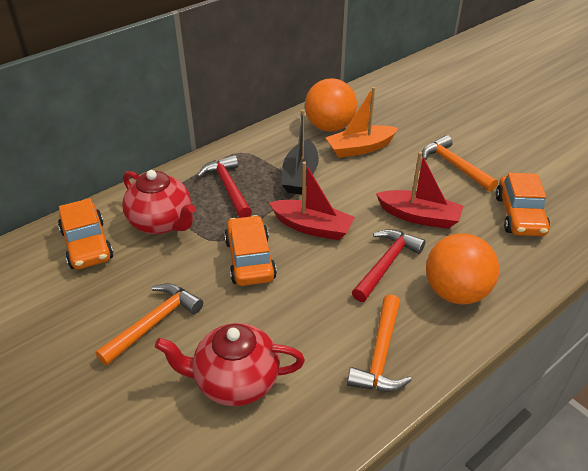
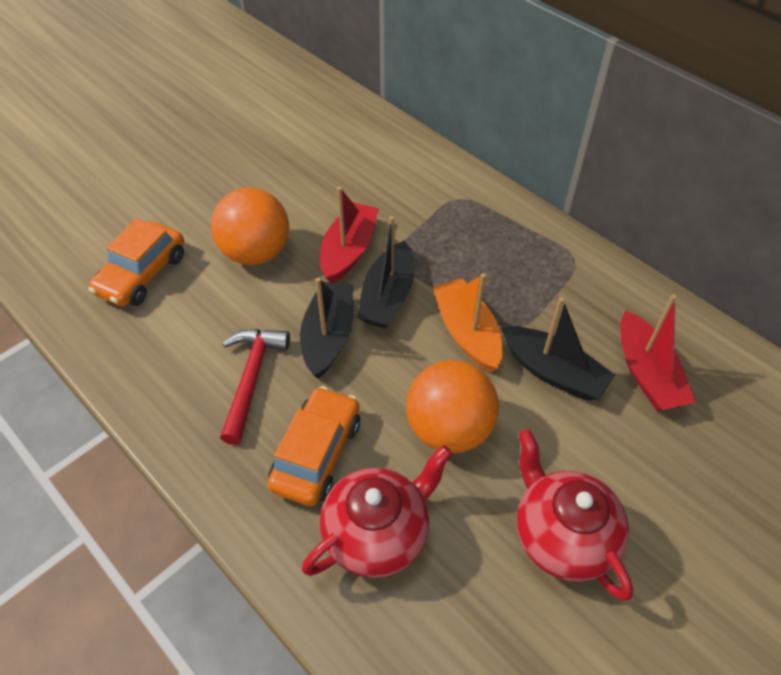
black boat: 1 -> 3
orange car: 3 -> 2
orange hammer: 3 -> 0
red hammer: 2 -> 1

